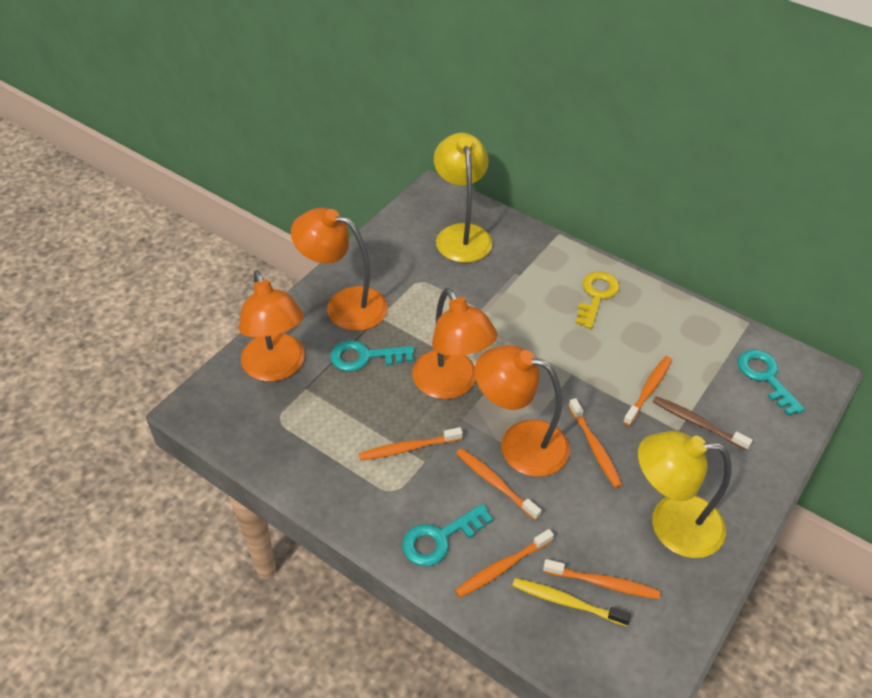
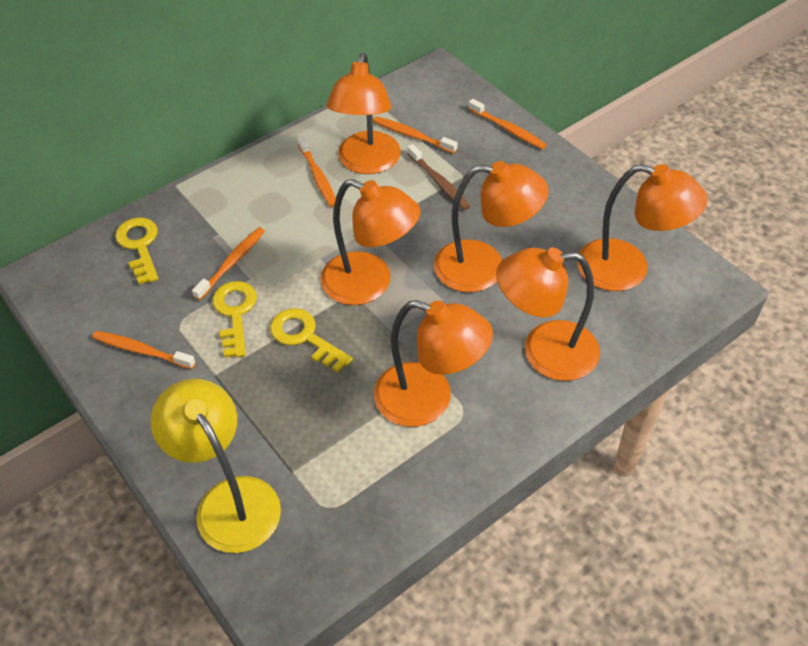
orange lamp: 4 -> 6
orange toothbrush: 6 -> 5
turquoise key: 3 -> 0
yellow key: 1 -> 3
yellow lamp: 2 -> 1
yellow toothbrush: 1 -> 0

